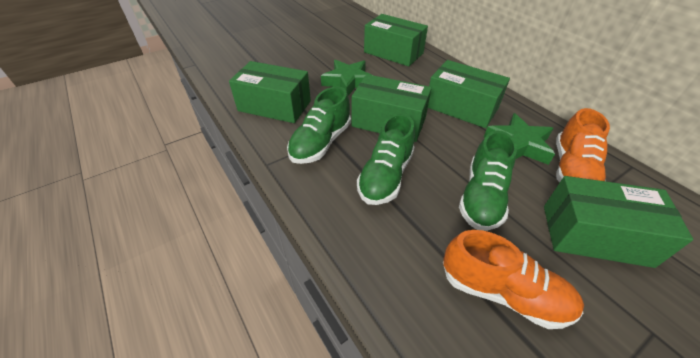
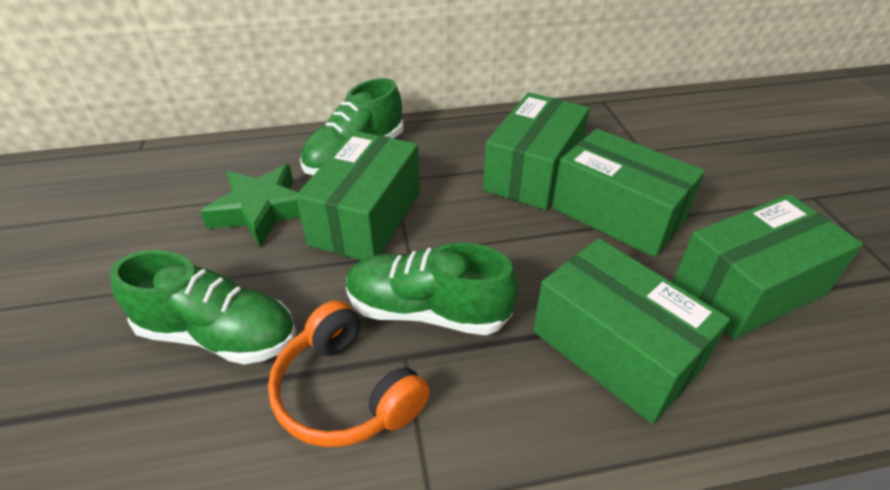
green star: 2 -> 1
orange headphones: 0 -> 1
orange shoe: 2 -> 0

